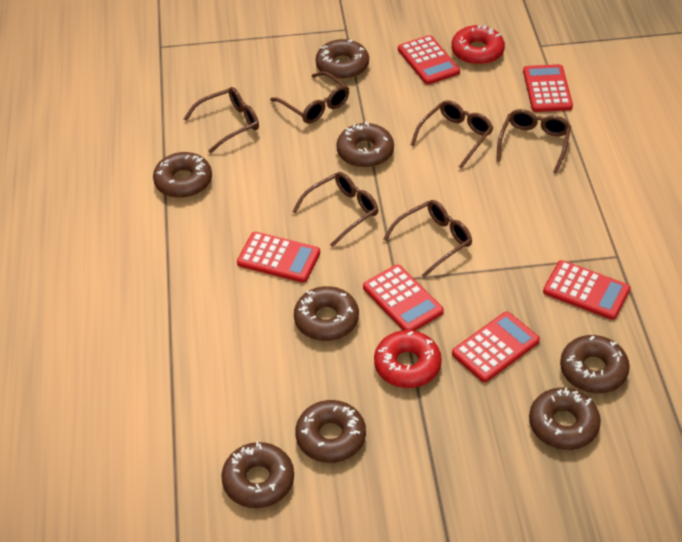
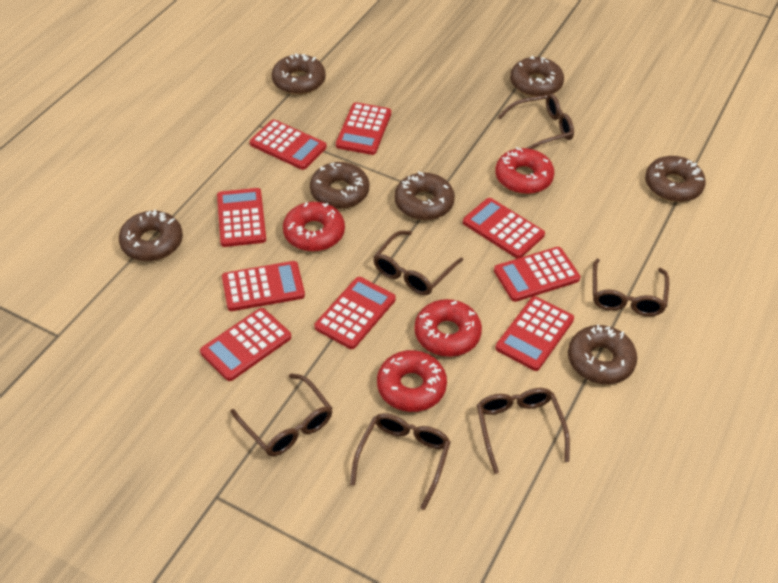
brown donut: 8 -> 7
red calculator: 6 -> 9
red donut: 2 -> 4

